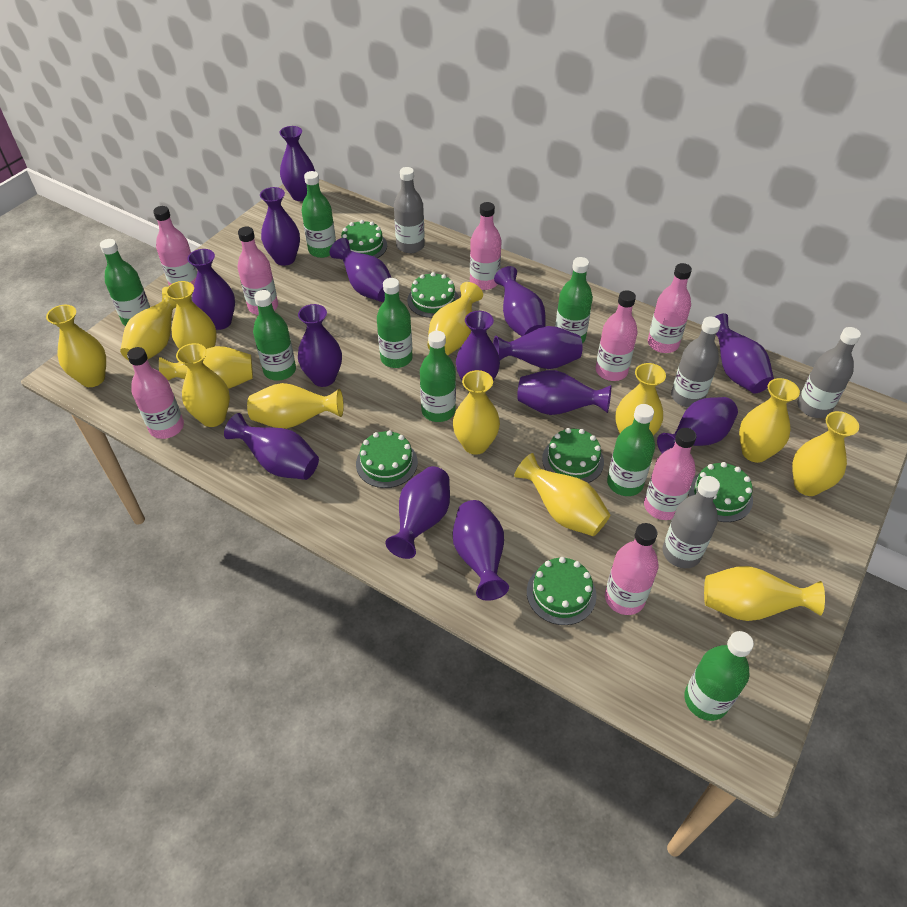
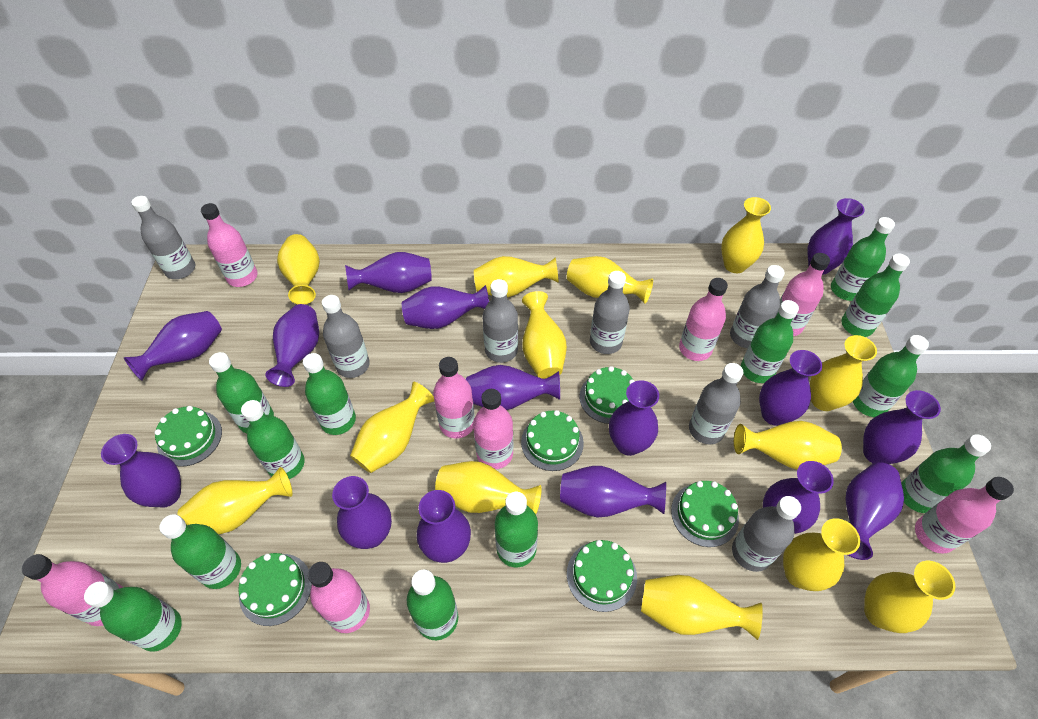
green bottle: 8 -> 12
grey bottle: 4 -> 7
purple vase: 14 -> 15

